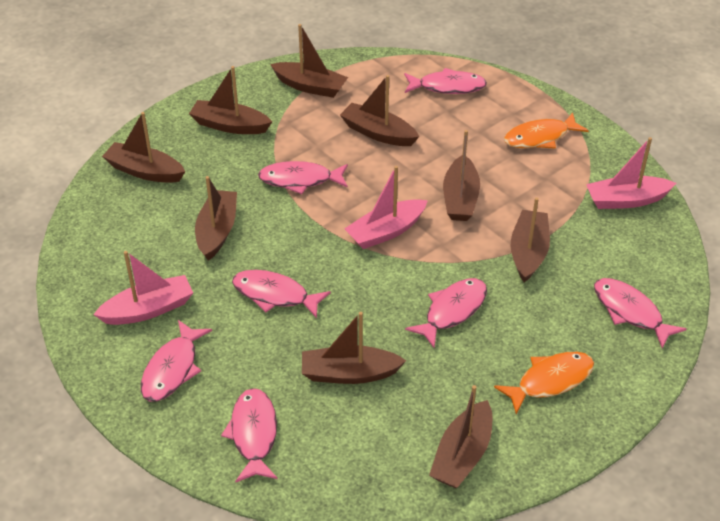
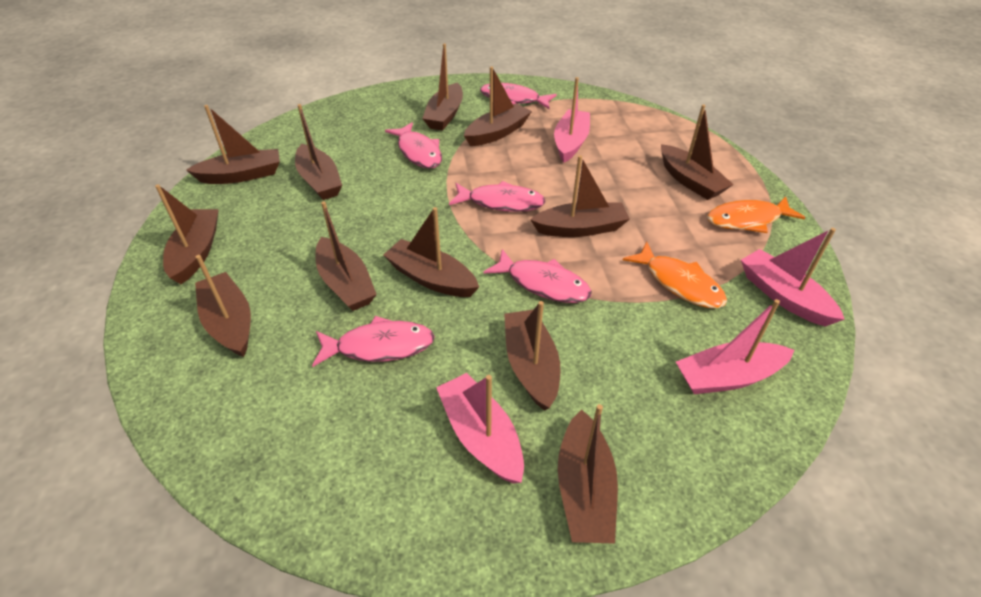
brown boat: 9 -> 12
pink boat: 3 -> 4
pink fish: 7 -> 5

